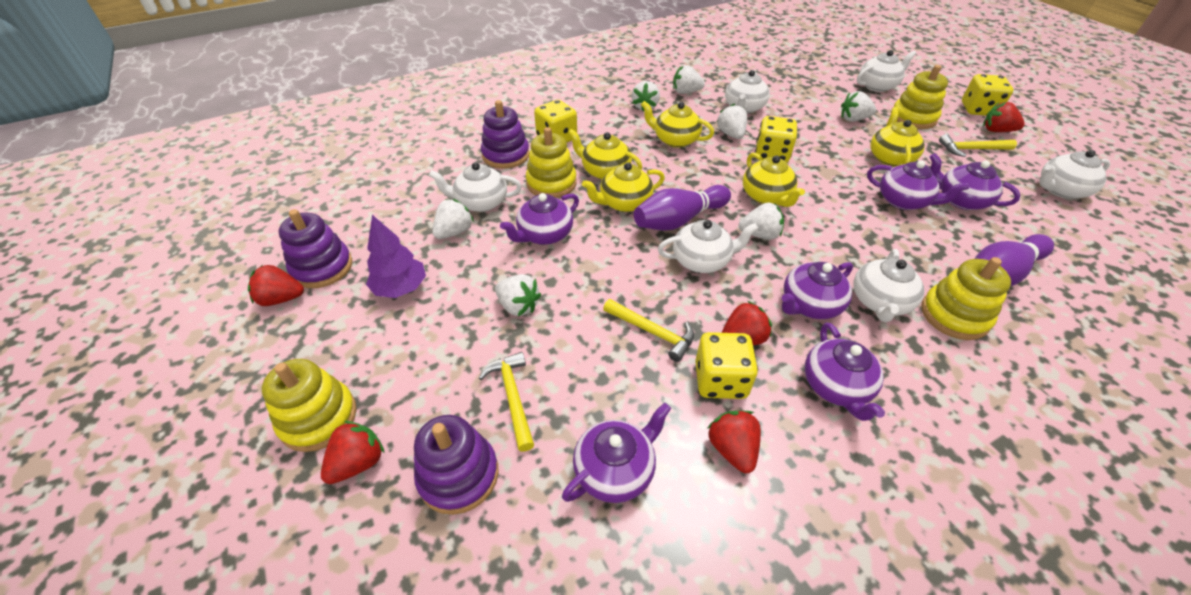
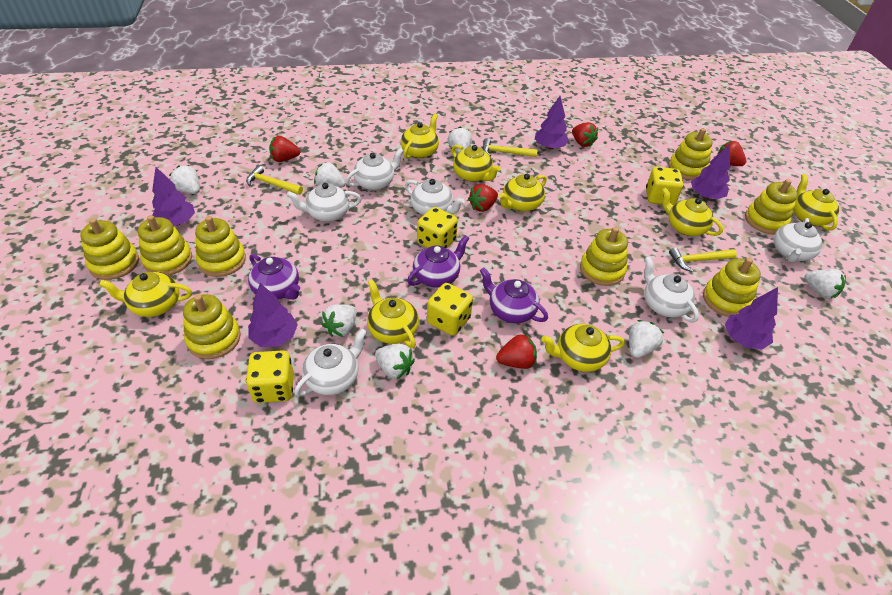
purple bowling pin: 2 -> 0
purple stacking toy: 3 -> 0
purple teapot: 6 -> 3
purple tree: 1 -> 5
yellow stacking toy: 4 -> 8
yellow teapot: 5 -> 8

